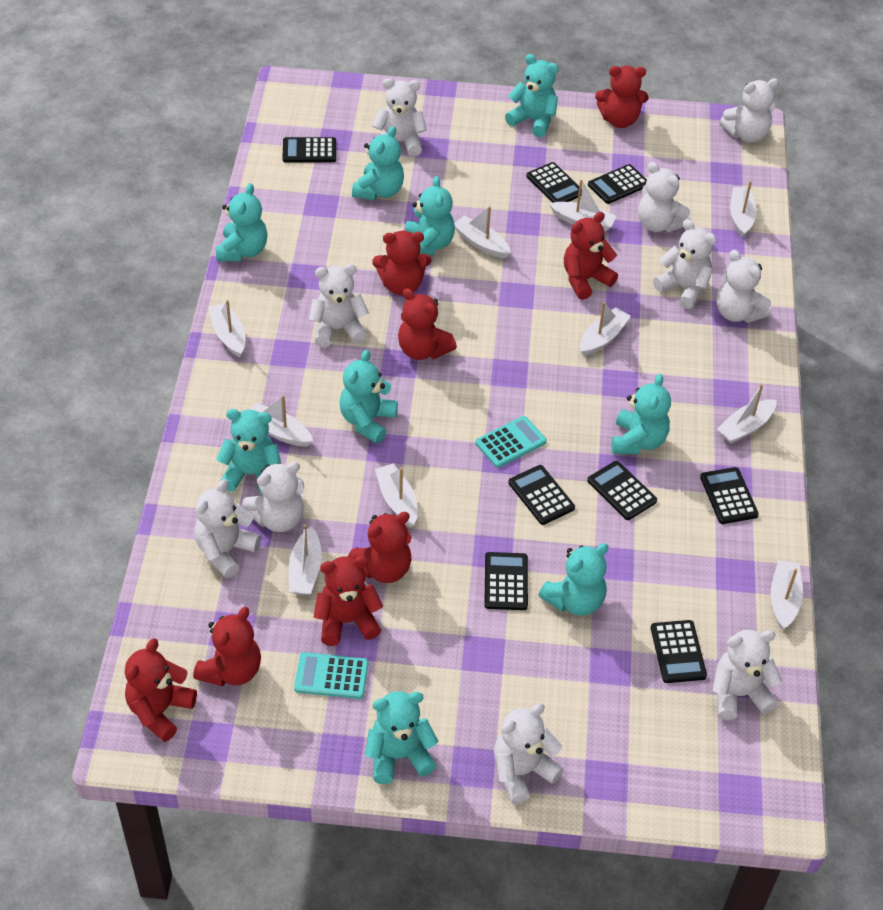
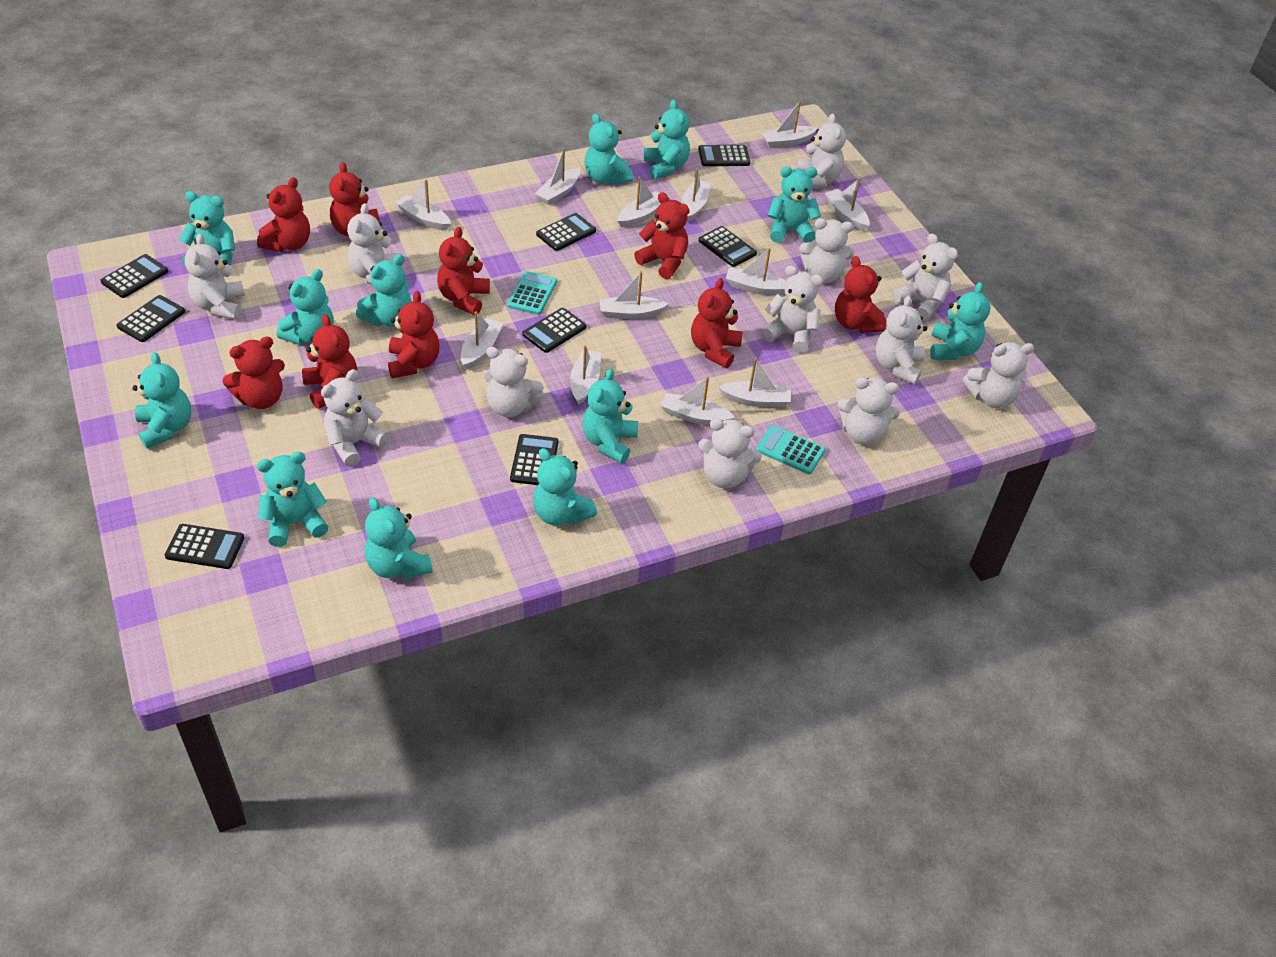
red teddy bear: 8 -> 9
turquoise teddy bear: 9 -> 12
white boat: 10 -> 12
white teddy bear: 10 -> 12

